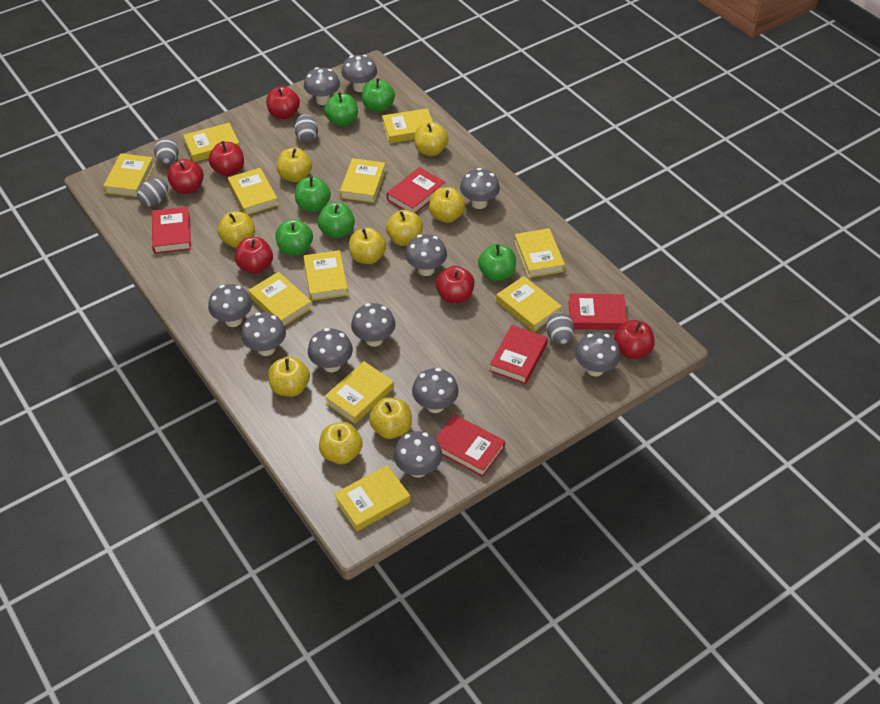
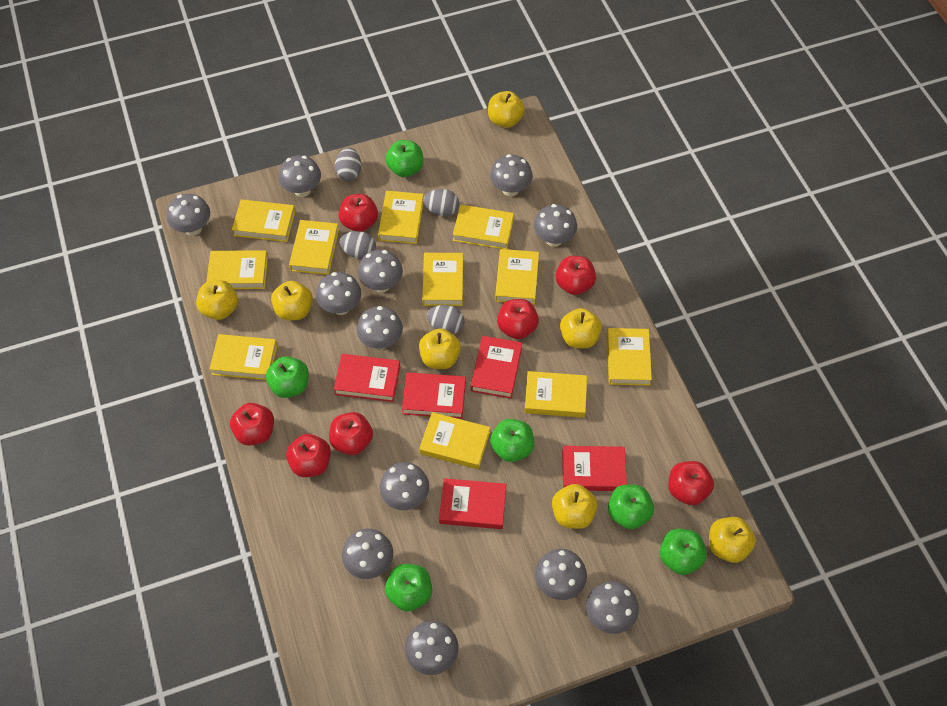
grey mushroom: 11 -> 12
red apple: 6 -> 7
yellow apple: 9 -> 7

